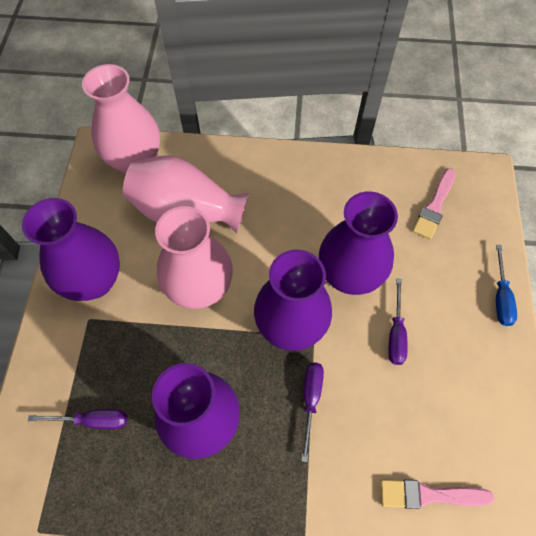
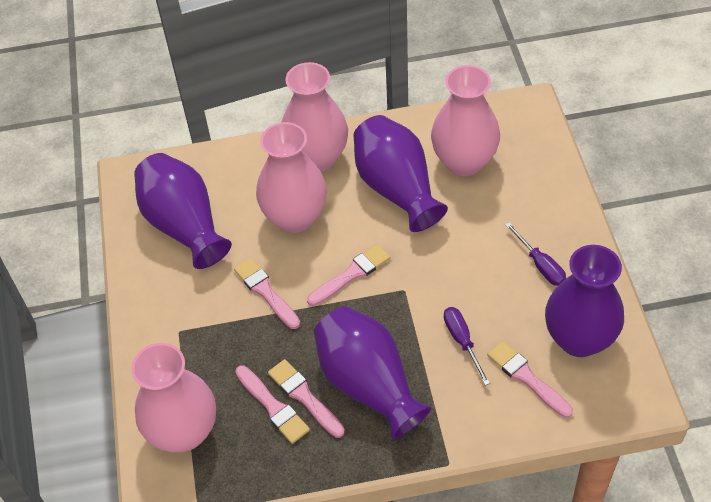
blue screwdriver: 1 -> 0
pink brush: 2 -> 5
pink vase: 3 -> 4
purple screwdriver: 3 -> 2

